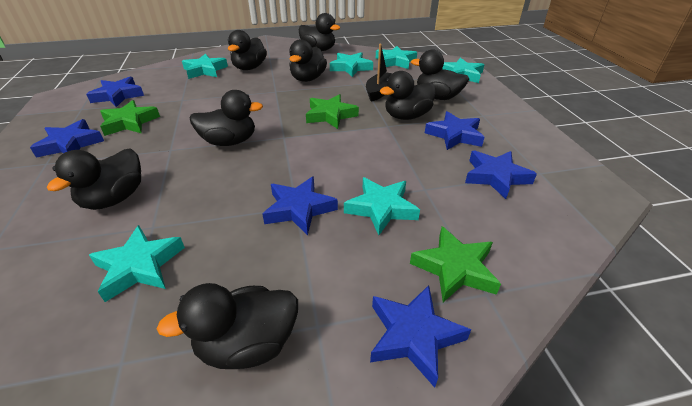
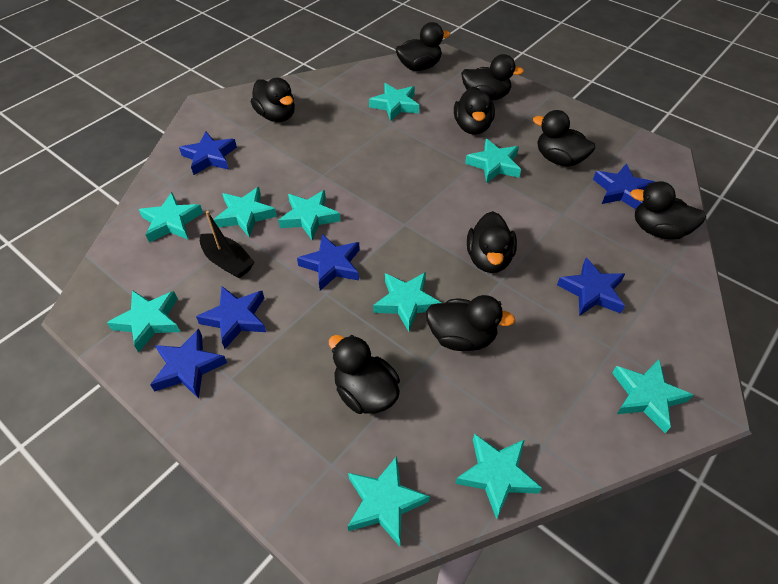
black duck: 8 -> 9
green star: 3 -> 0
turquoise star: 6 -> 10

